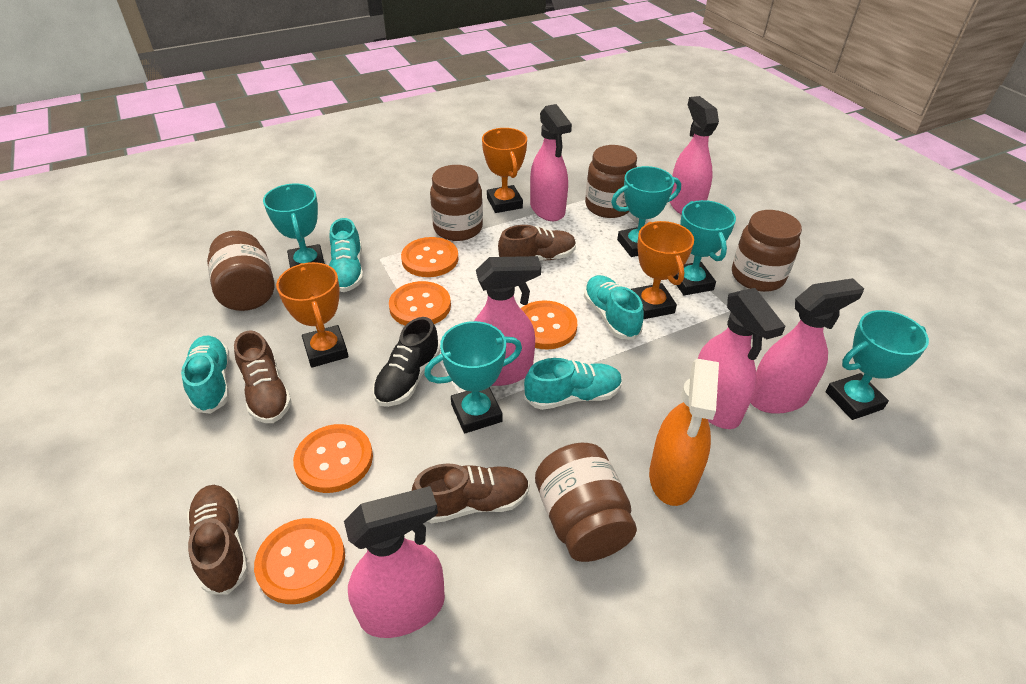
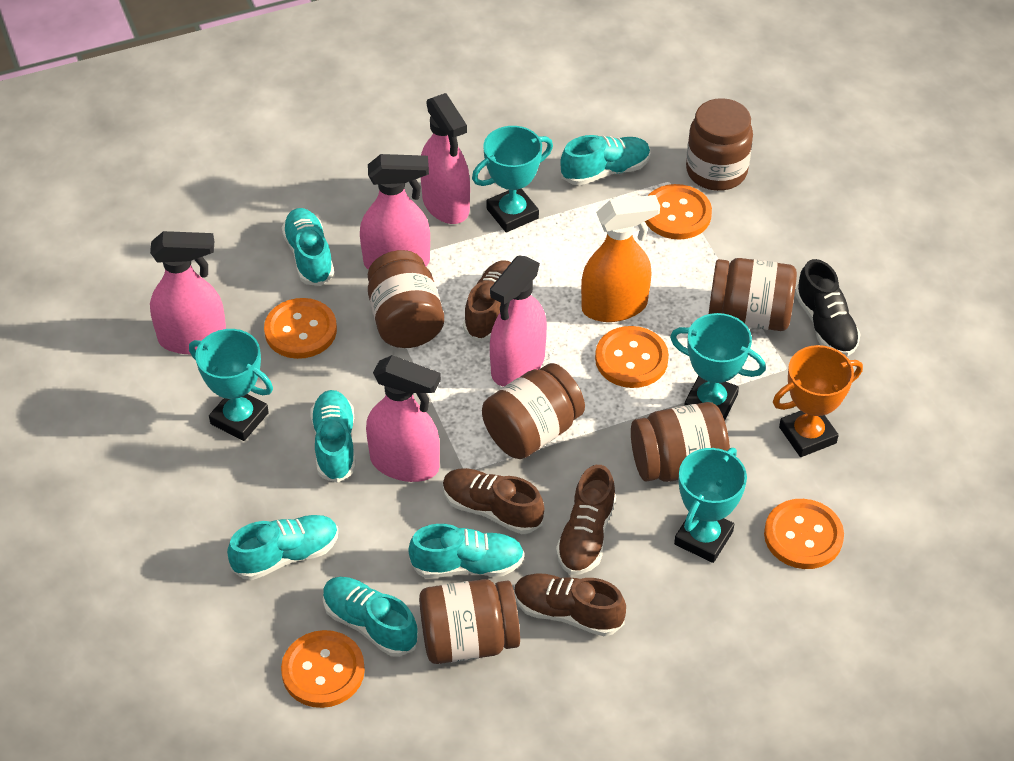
brown jar: 5 -> 6
orange trophy: 3 -> 1
pink spray bottle: 6 -> 5
turquoise shoe: 4 -> 6
turquoise trophy: 5 -> 4

